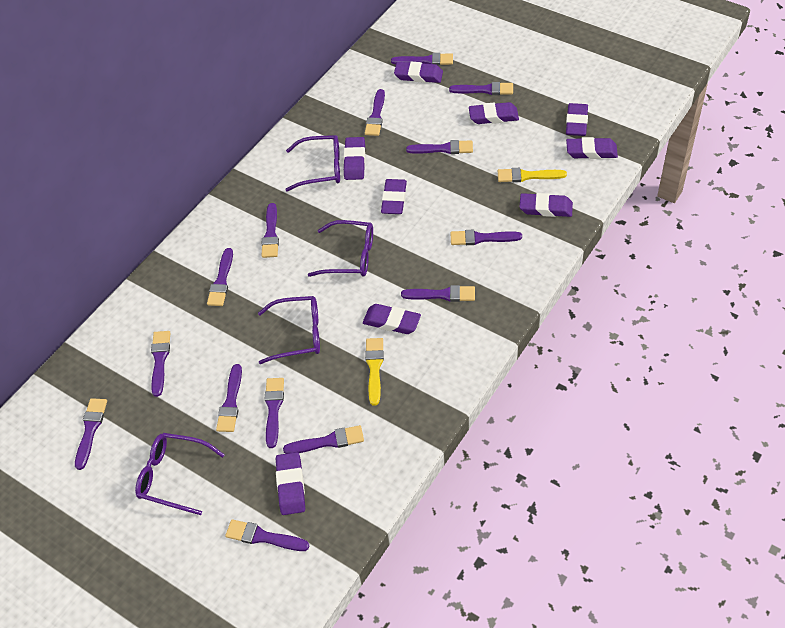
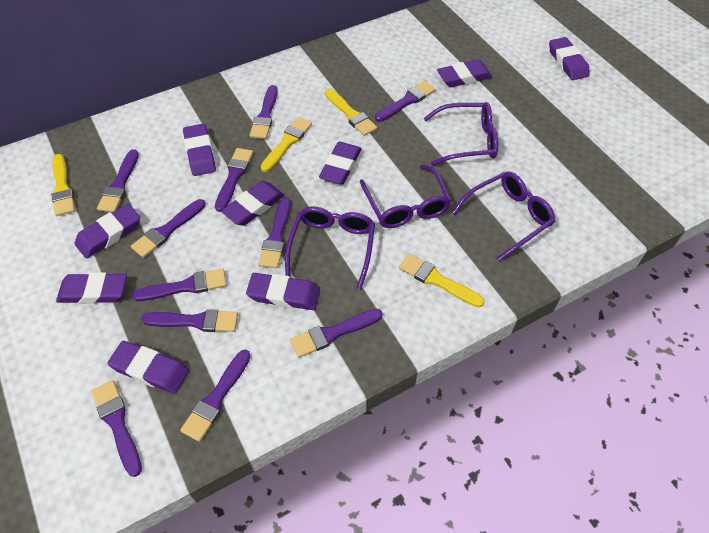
purple brush: 14 -> 11
yellow brush: 2 -> 4

